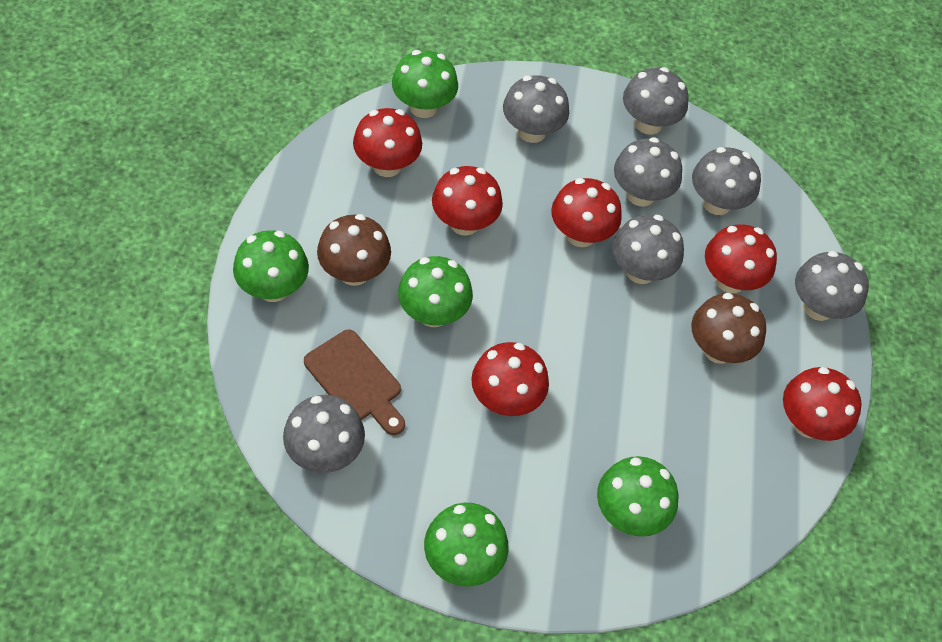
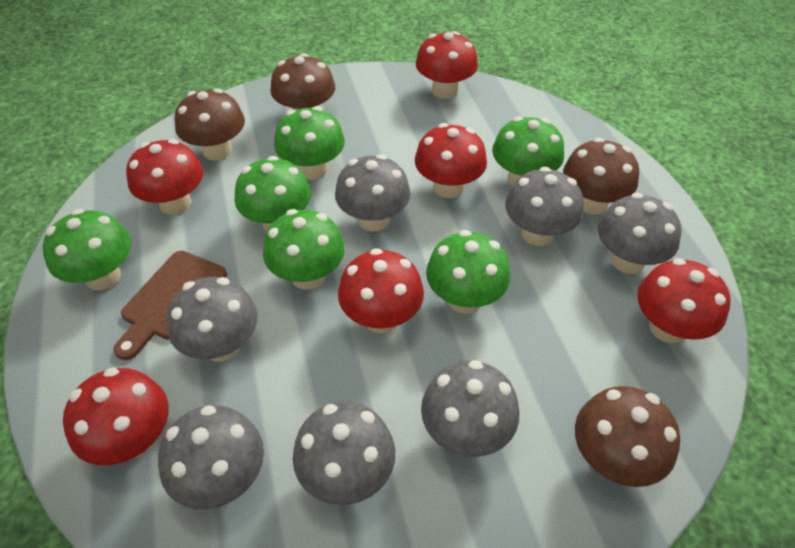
brown mushroom: 2 -> 4
green mushroom: 5 -> 6

